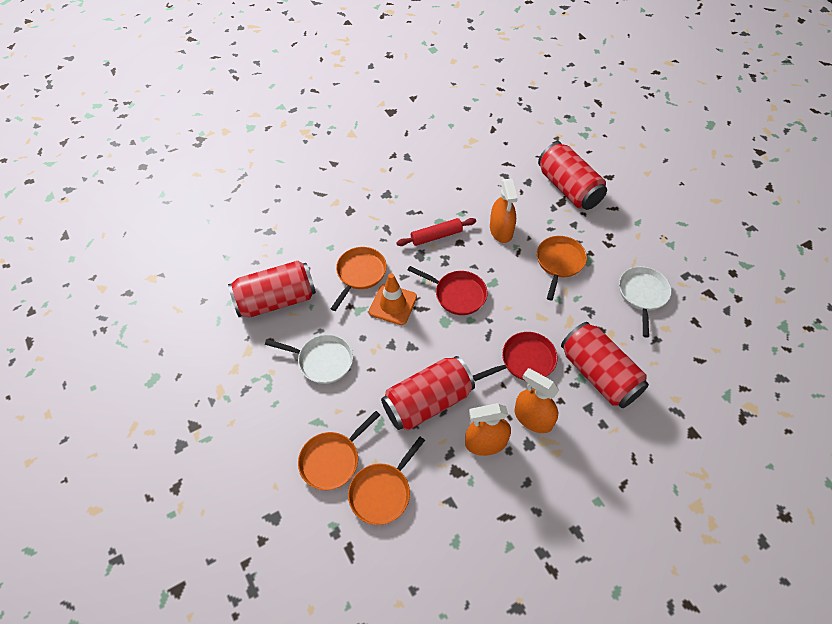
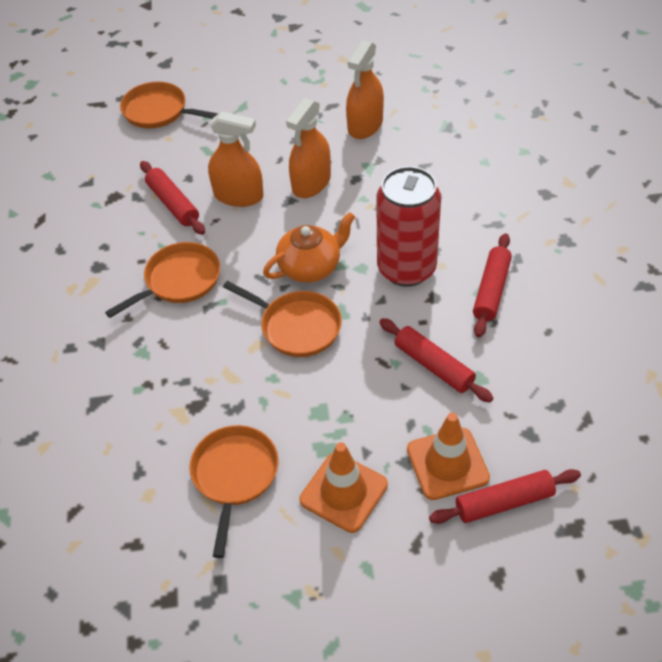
orange teapot: 0 -> 1
orange traffic cone: 1 -> 2
red can: 4 -> 1
red pan: 2 -> 0
red rolling pin: 1 -> 4
white pan: 2 -> 0

